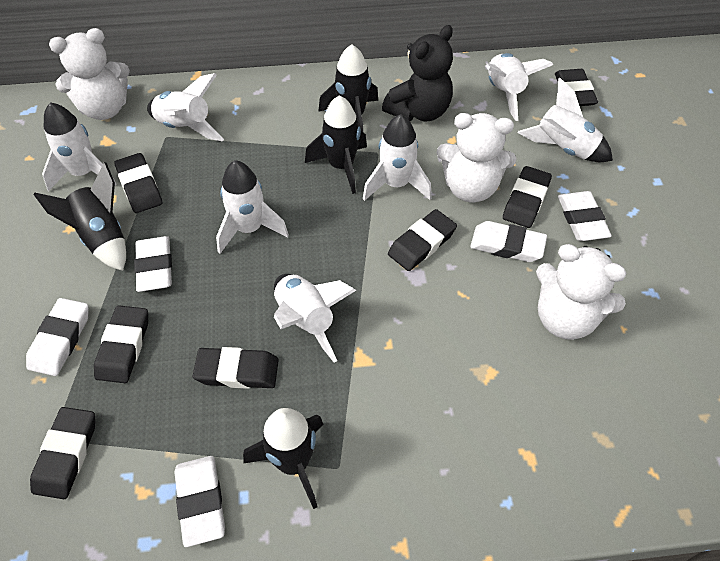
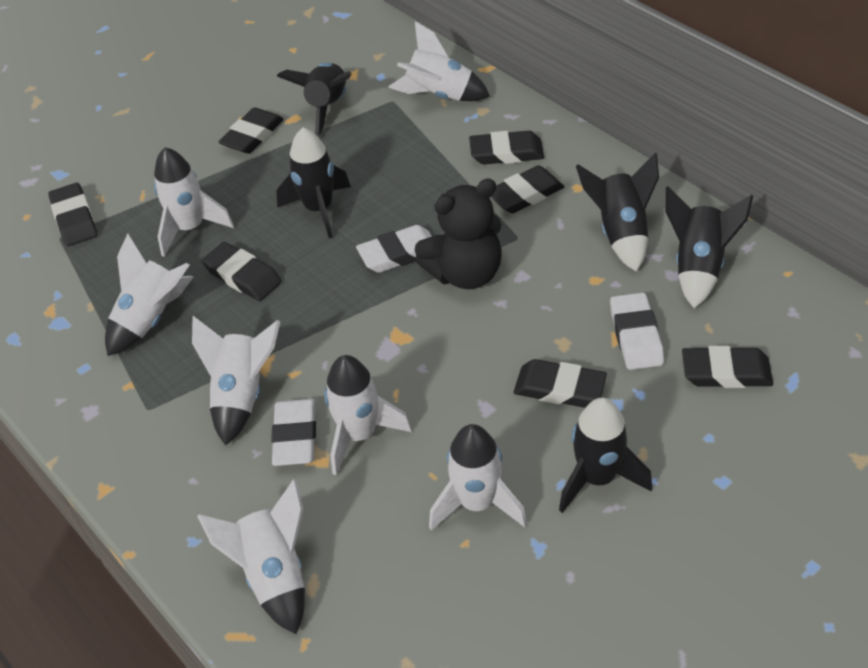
black rocket: 4 -> 5
white eraser: 5 -> 3
white teddy bear: 3 -> 0

